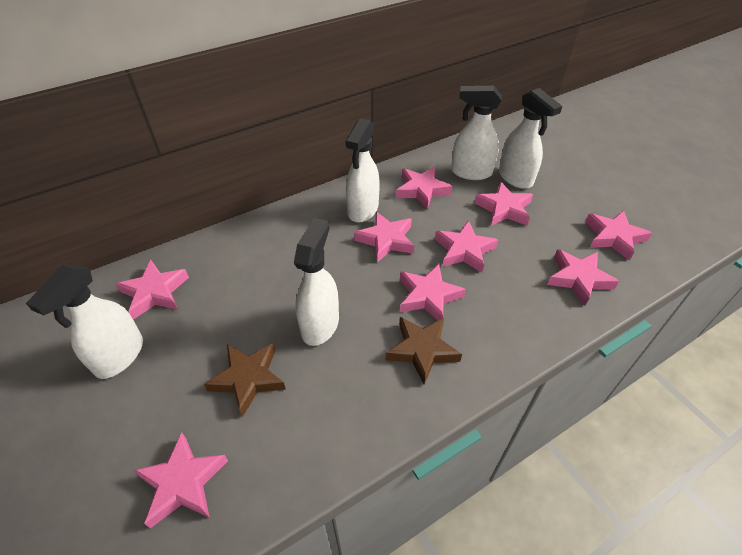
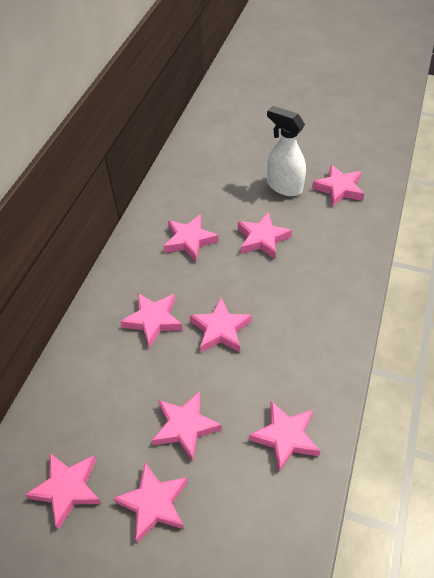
brown star: 2 -> 0
white spray bottle: 5 -> 1

